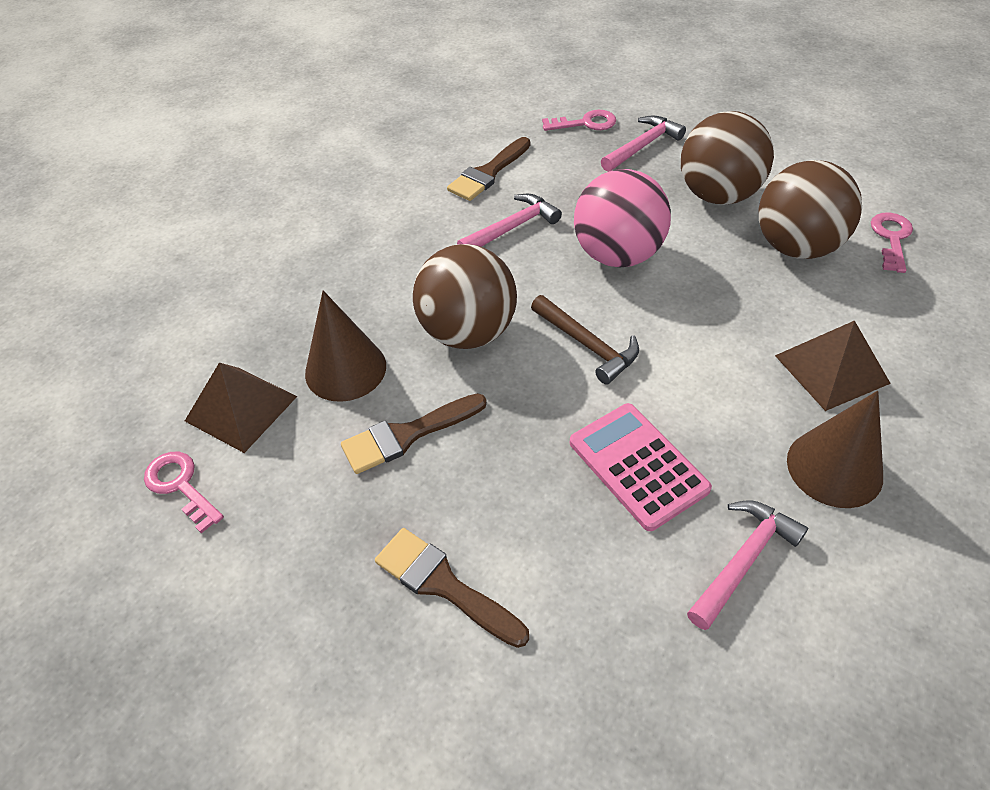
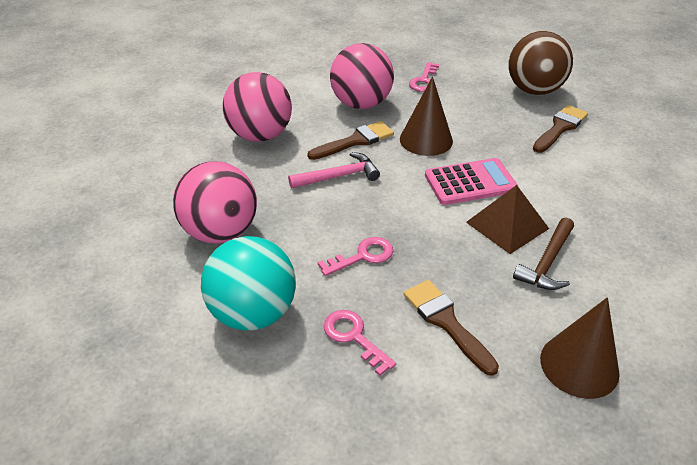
brown ball: 3 -> 1
brown pyramid: 2 -> 1
pink ball: 1 -> 3
pink hammer: 3 -> 1
turquoise ball: 0 -> 1

